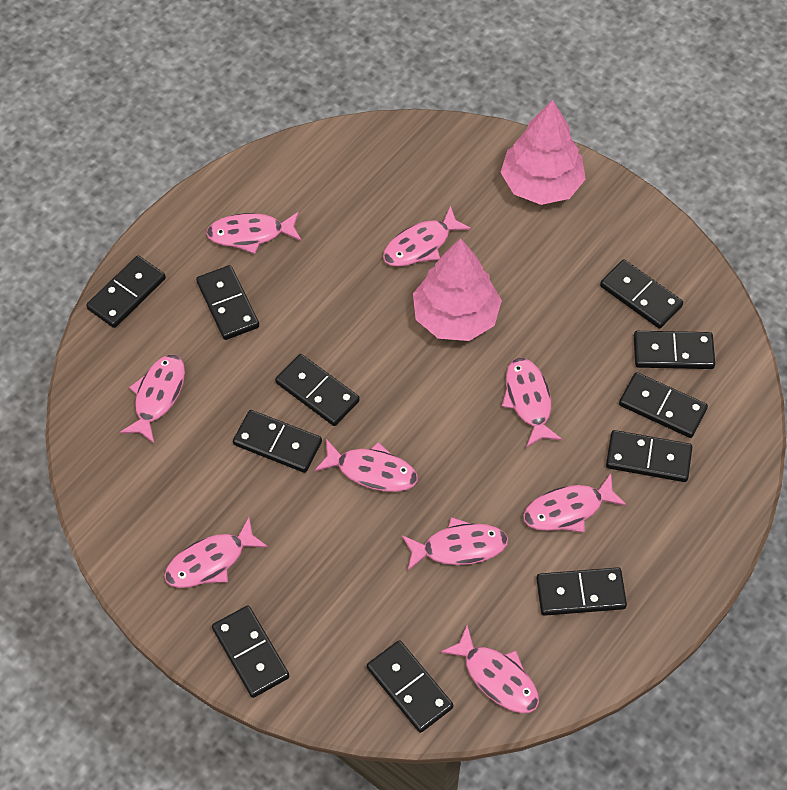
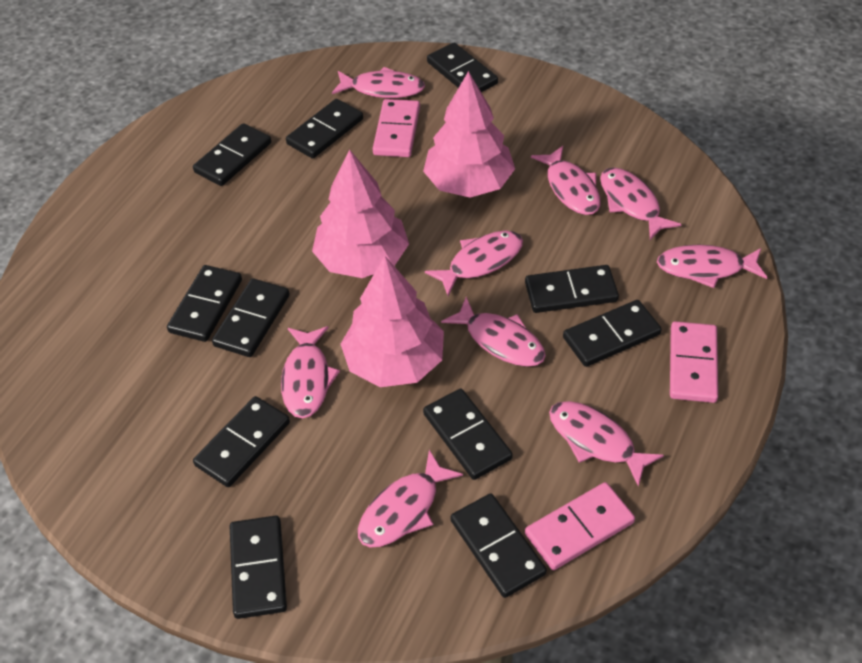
pink domino: 0 -> 3
pink tree: 2 -> 3

